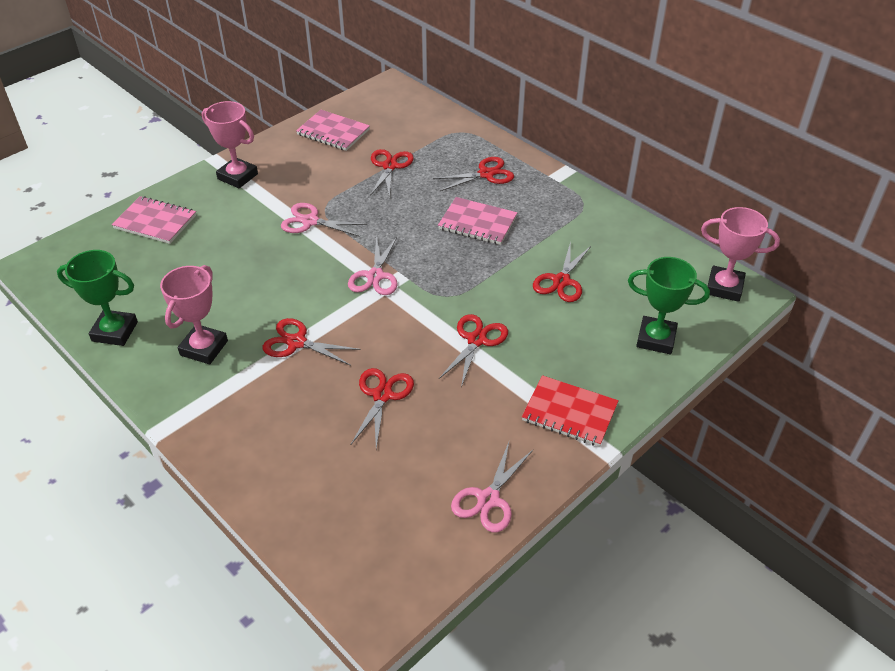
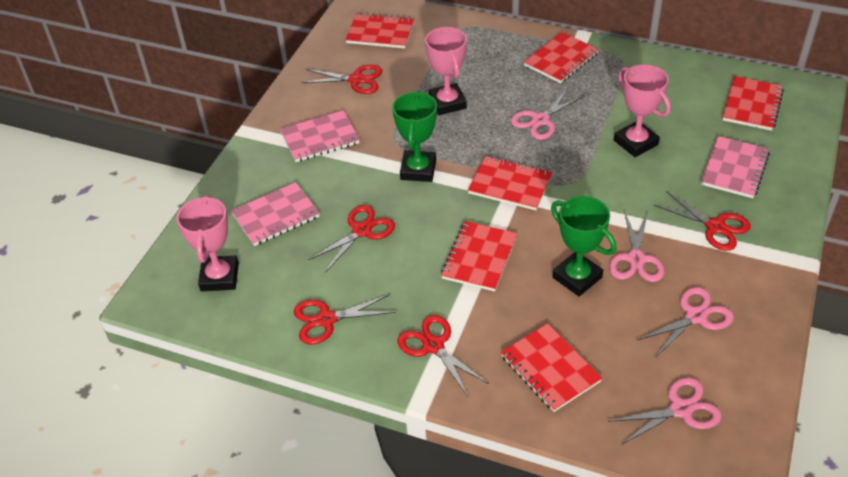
pink scissors: 3 -> 4
red notebook: 1 -> 6
red scissors: 6 -> 5

